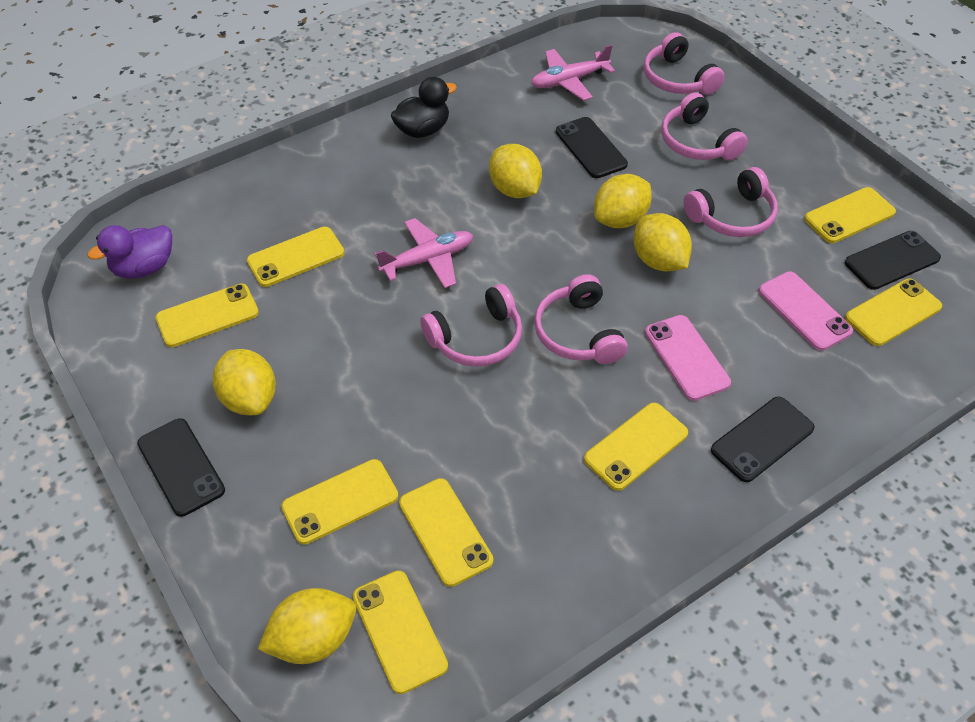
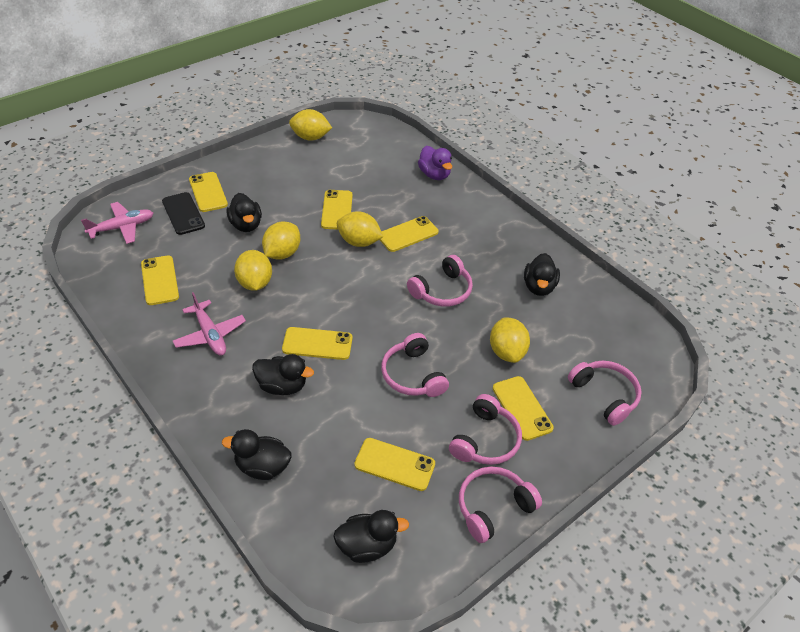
black duck: 1 -> 5
black phone: 4 -> 1
pink phone: 2 -> 0
yellow phone: 8 -> 7

